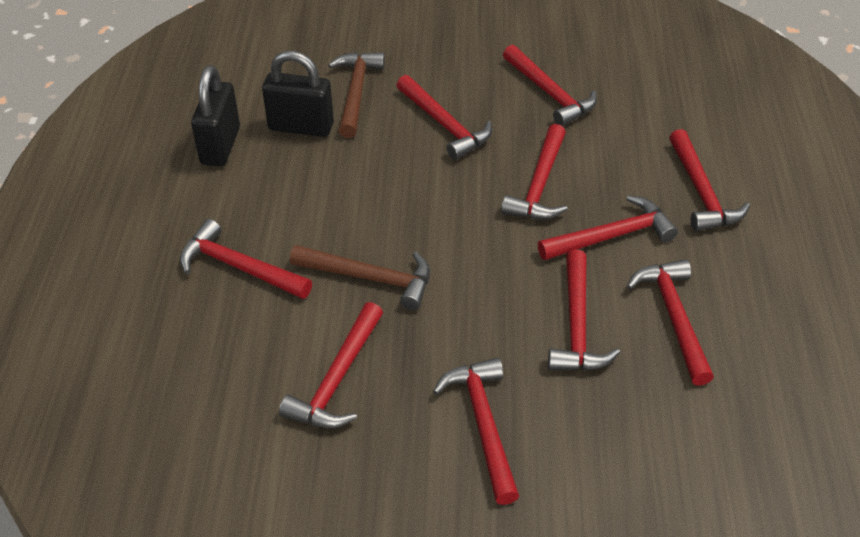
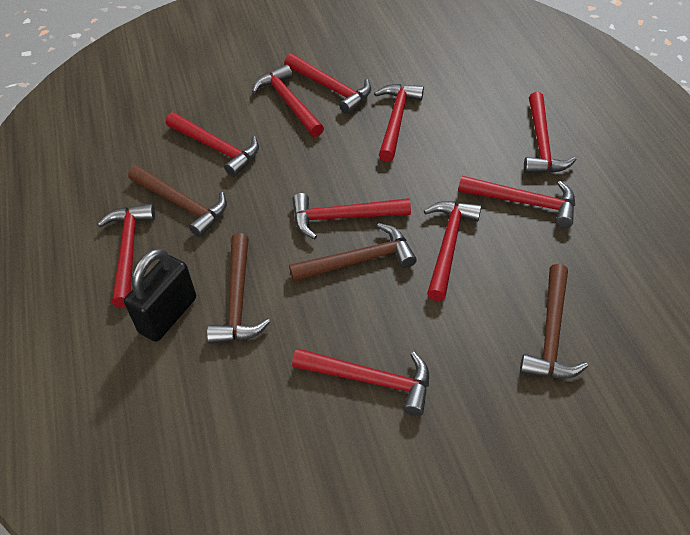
black padlock: 2 -> 1
brown hammer: 2 -> 4

